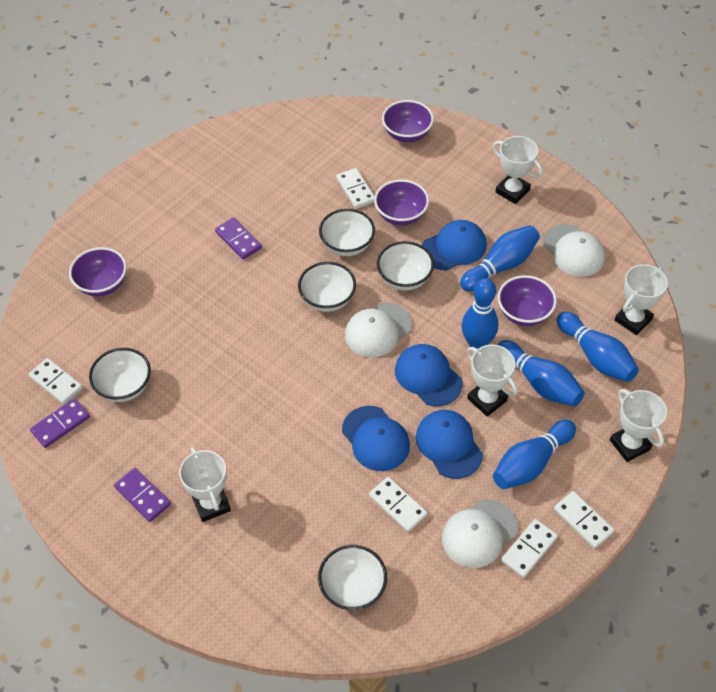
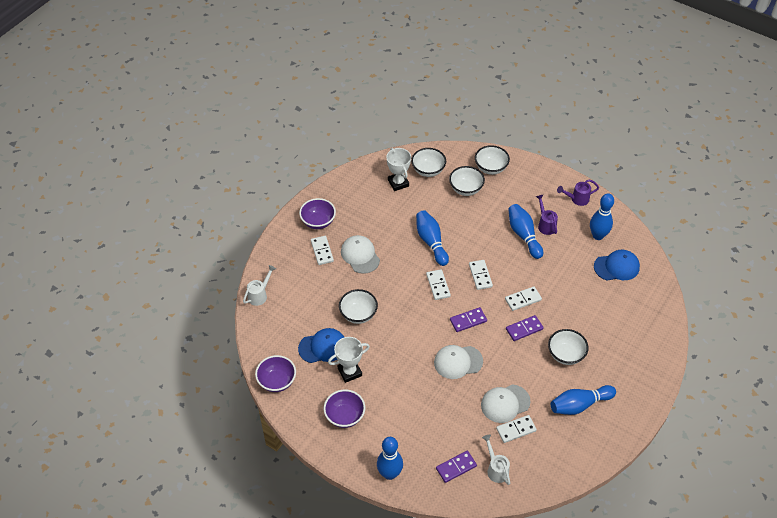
blue cap: 4 -> 2
purple bowl: 4 -> 3
purple watering can: 0 -> 2
white trophy: 5 -> 2
white watering can: 0 -> 2

